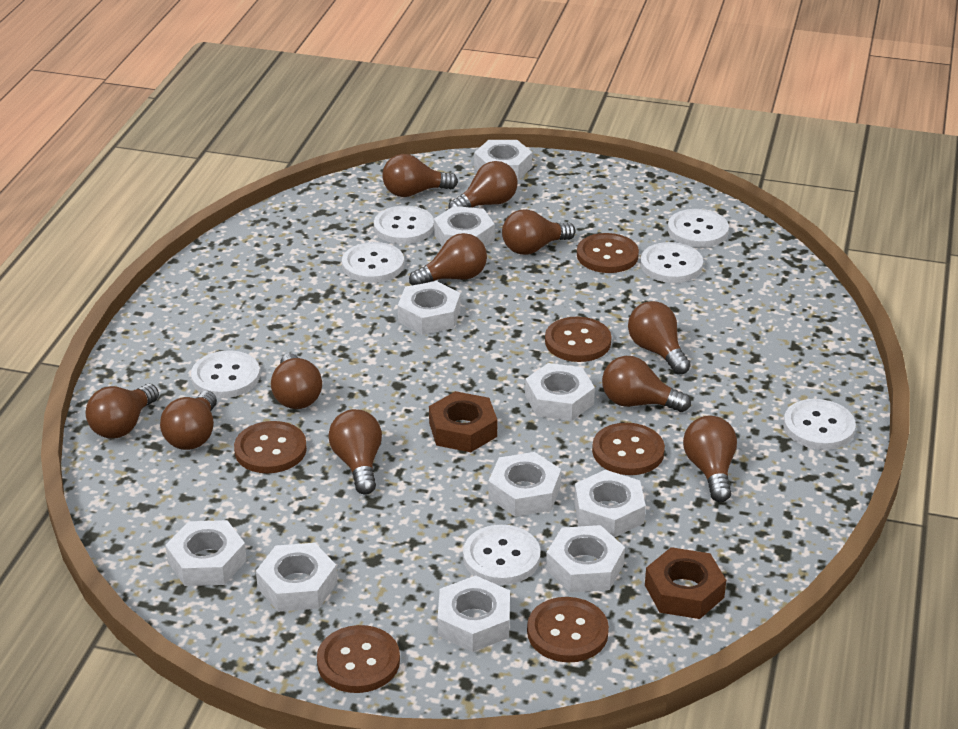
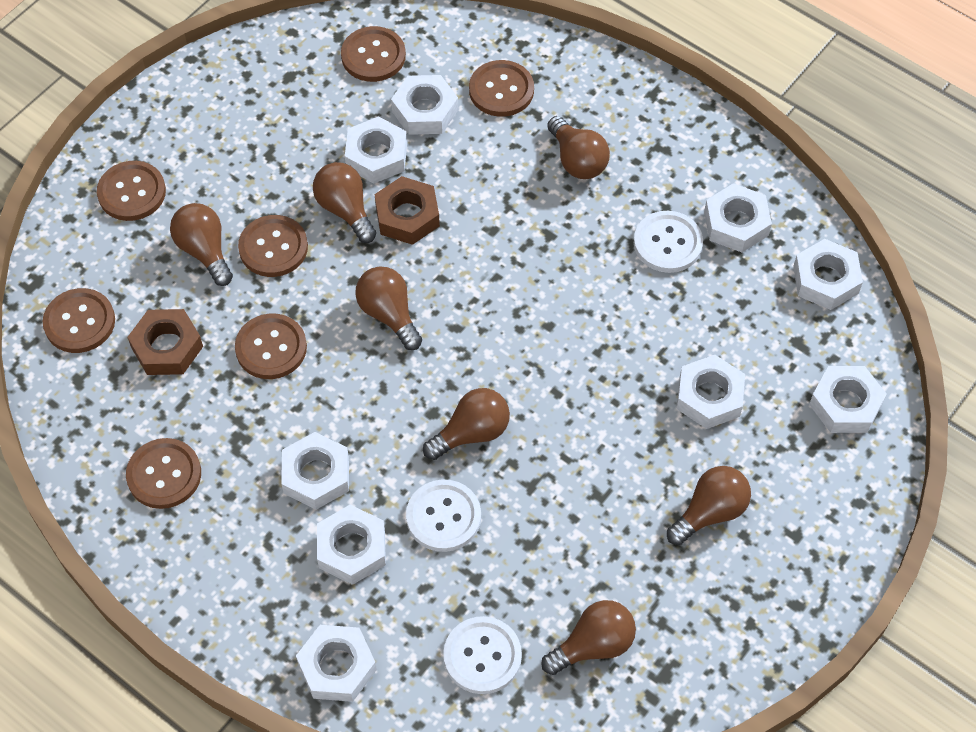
brown button: 6 -> 7
brown light bulb: 11 -> 7
white button: 7 -> 3
white nut: 10 -> 9

